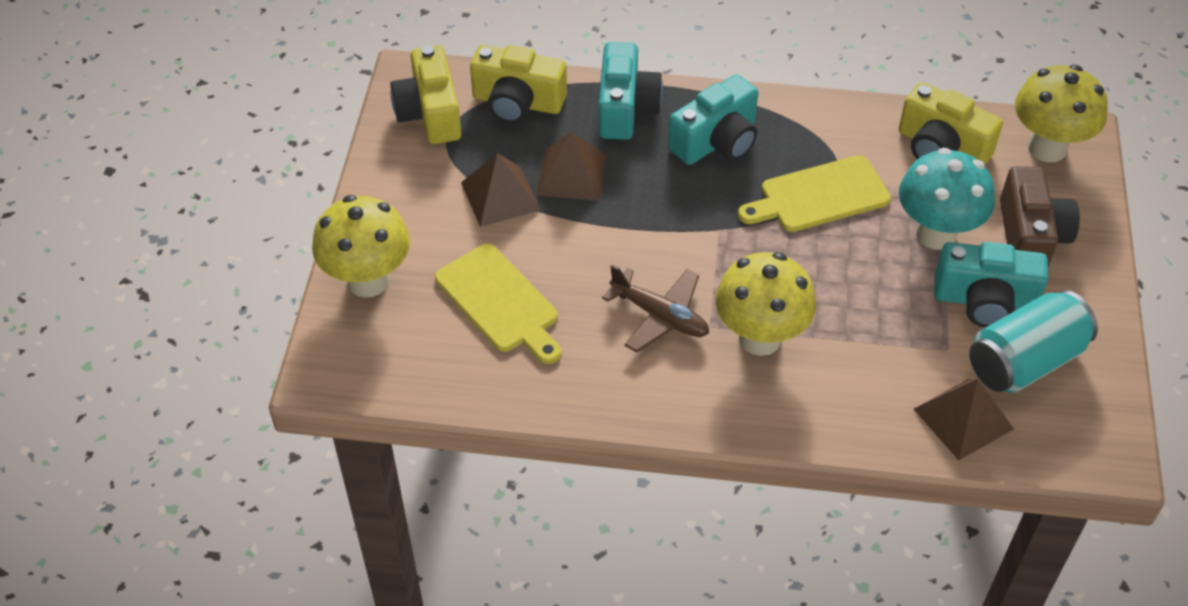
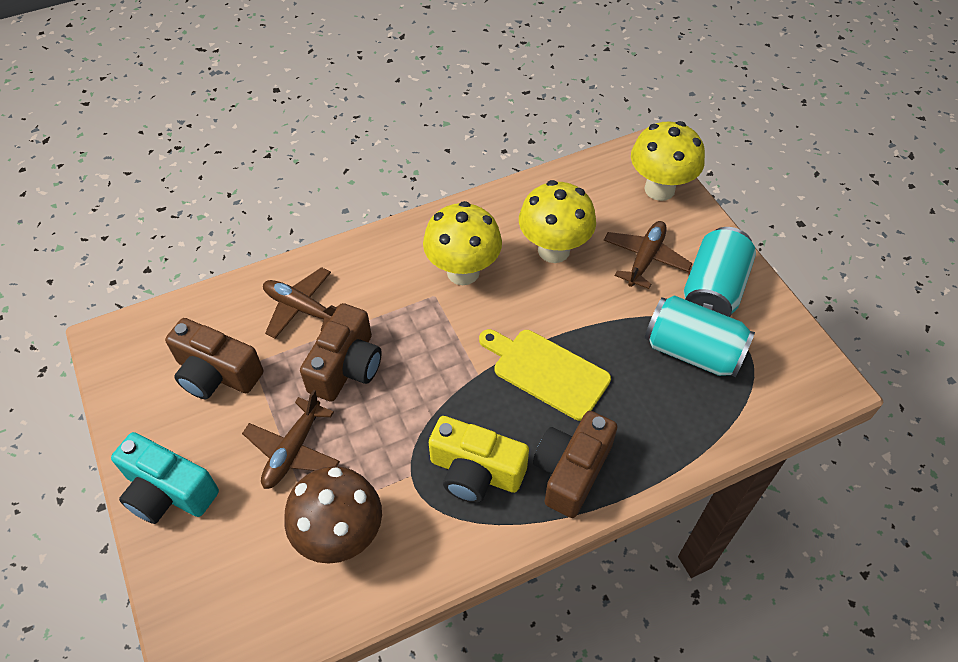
brown camera: 1 -> 3
brown mushroom: 0 -> 1
brown plane: 1 -> 3
brown pyramid: 3 -> 0
turquoise camera: 3 -> 1
turquoise can: 1 -> 2
turquoise mushroom: 1 -> 0
yellow camera: 3 -> 1
yellow cutting board: 2 -> 1

